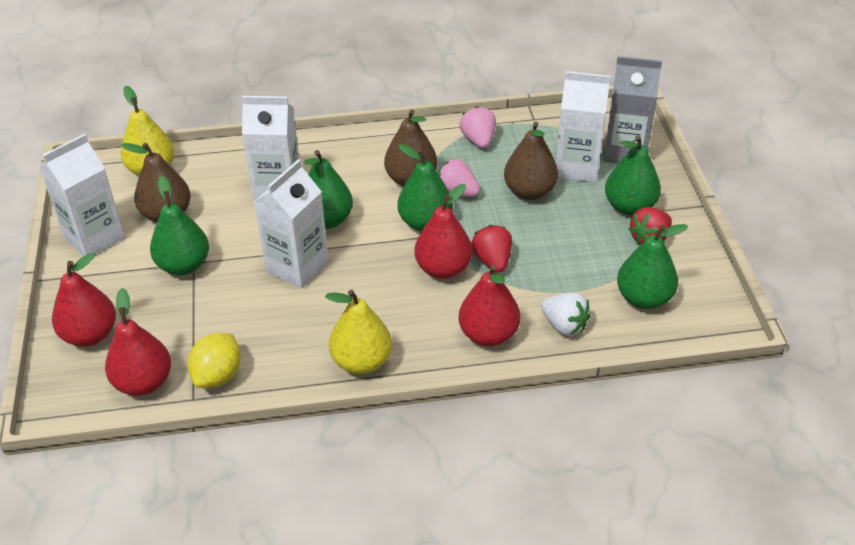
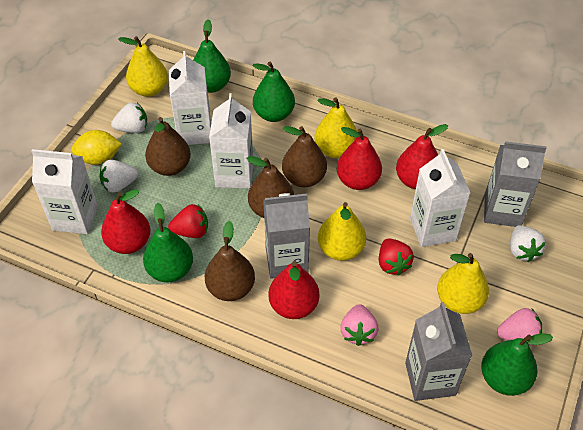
brown pear: 3 -> 4
green pear: 5 -> 4
grey carton: 1 -> 3
white strawberry: 1 -> 3
yellow pear: 2 -> 4

